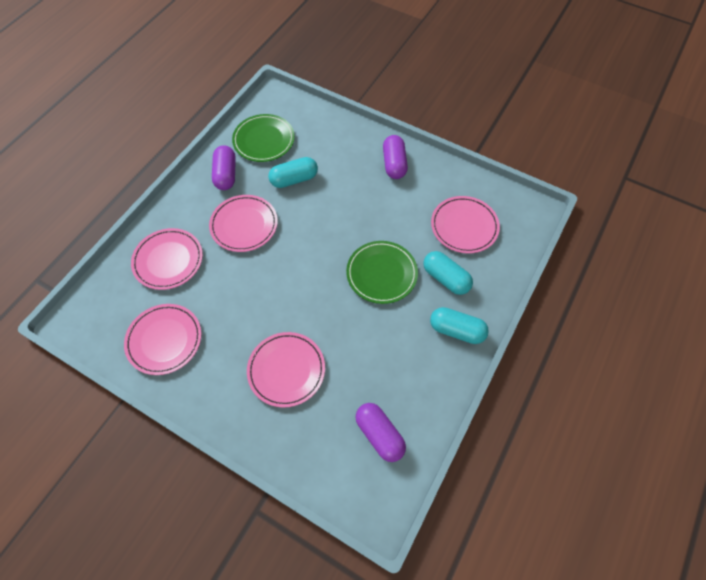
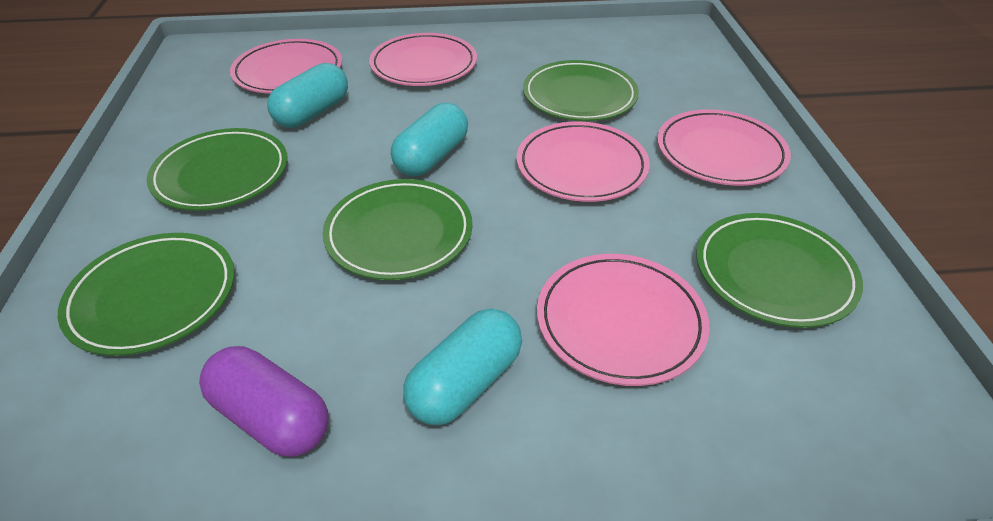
green plate: 2 -> 5
purple capsule: 3 -> 1

